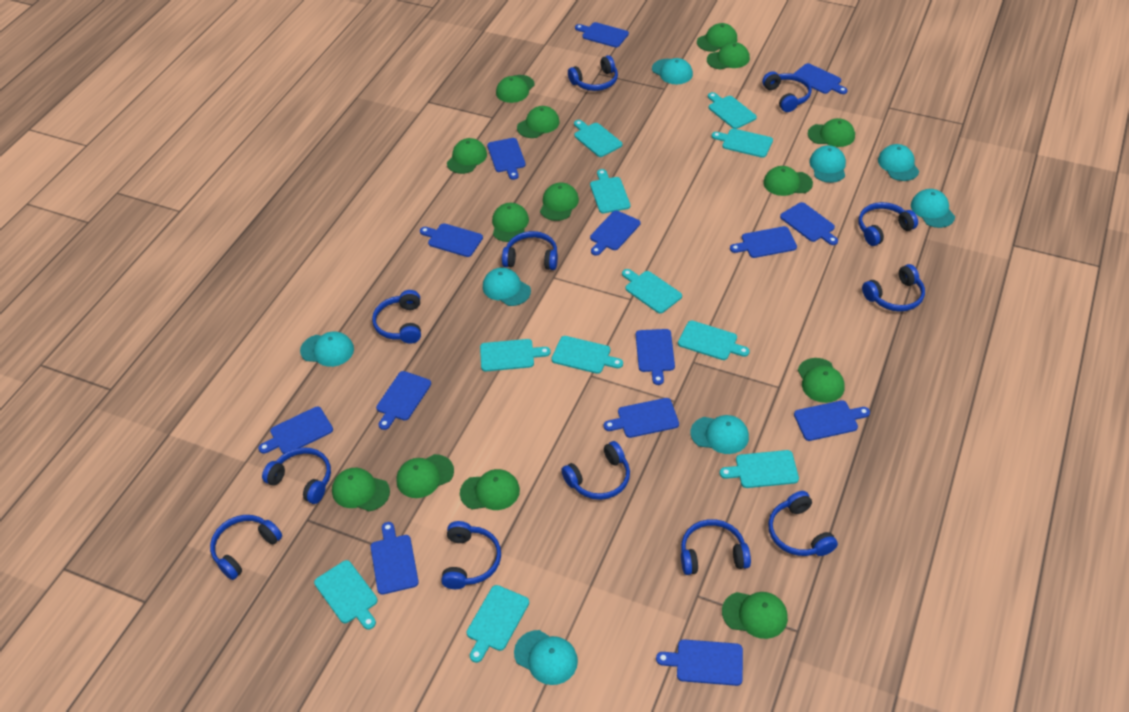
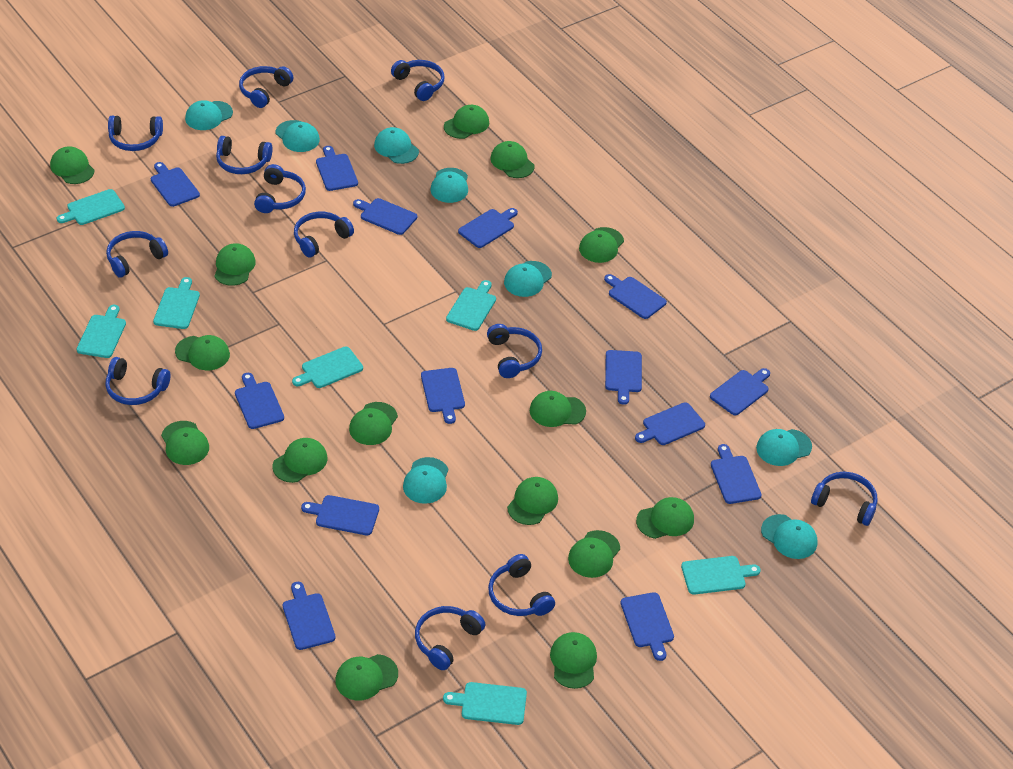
green cap: 14 -> 15
turquoise cutting board: 11 -> 7

